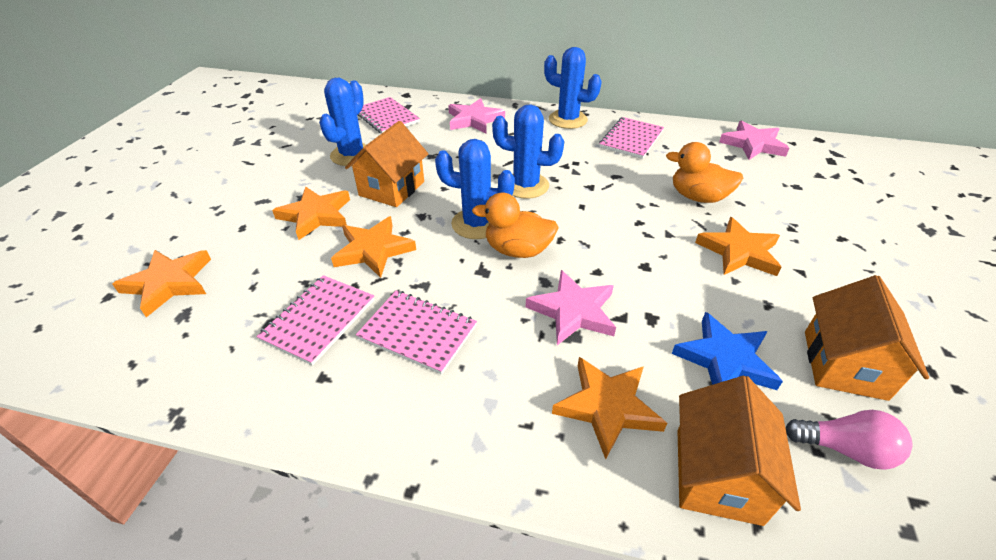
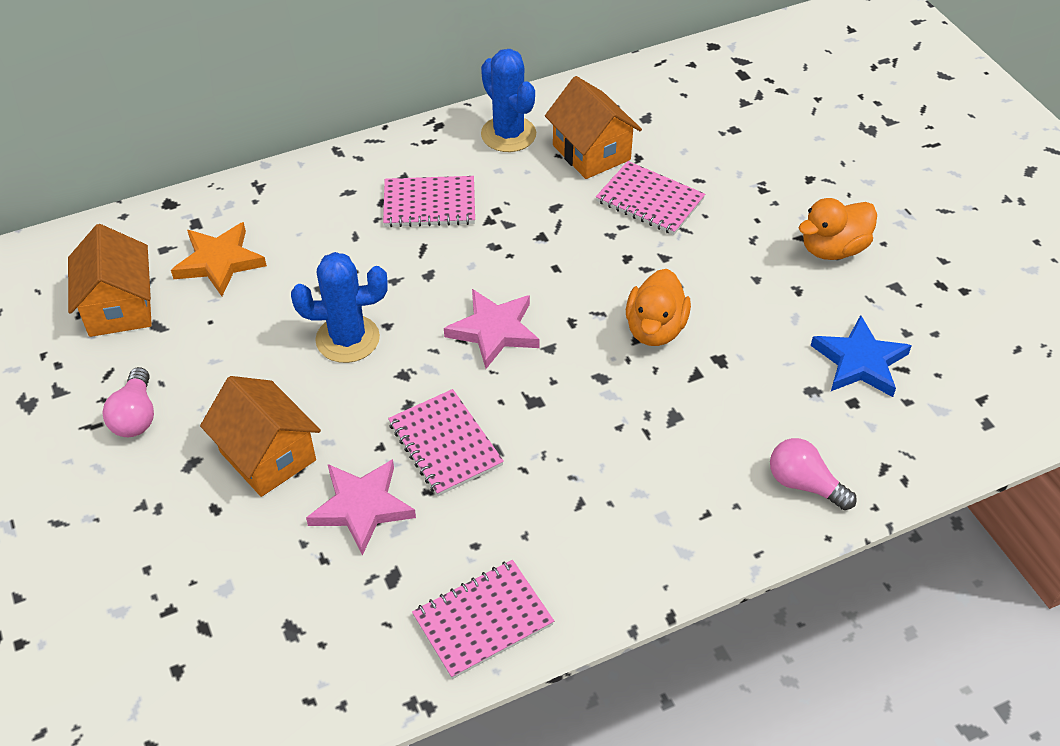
blue cactus: 4 -> 2
orange star: 5 -> 1
pink light bulb: 1 -> 2
pink star: 3 -> 2

